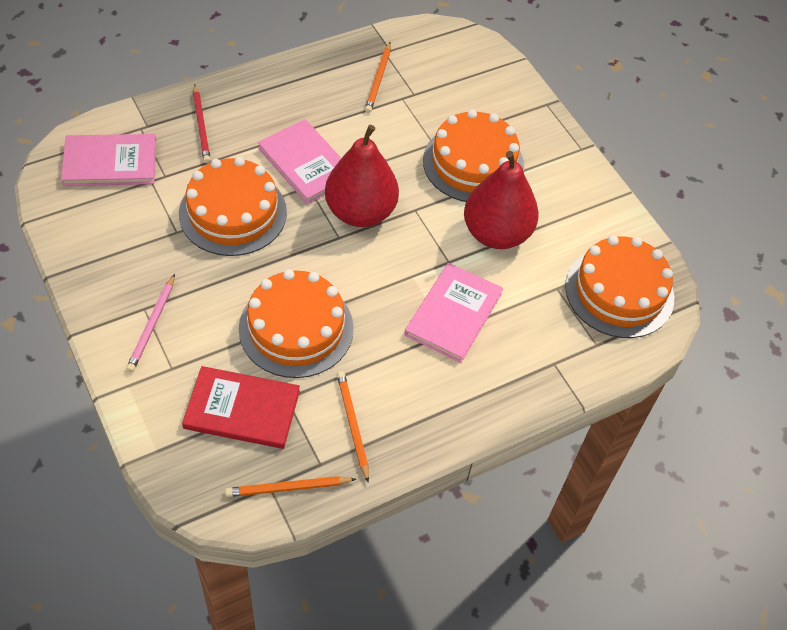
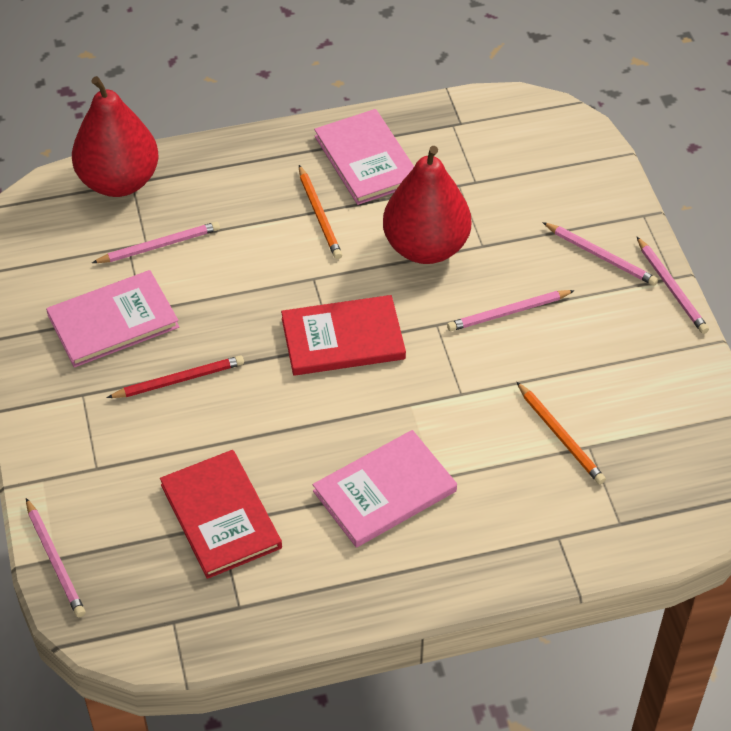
orange cake: 4 -> 0
orange pencil: 3 -> 2
pink pencil: 1 -> 5
red book: 1 -> 2

